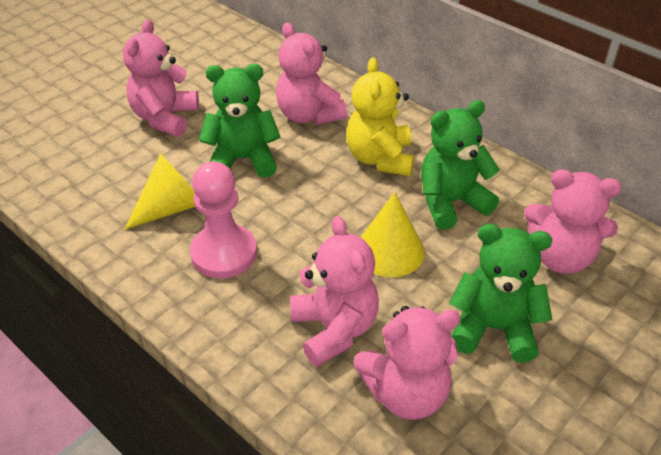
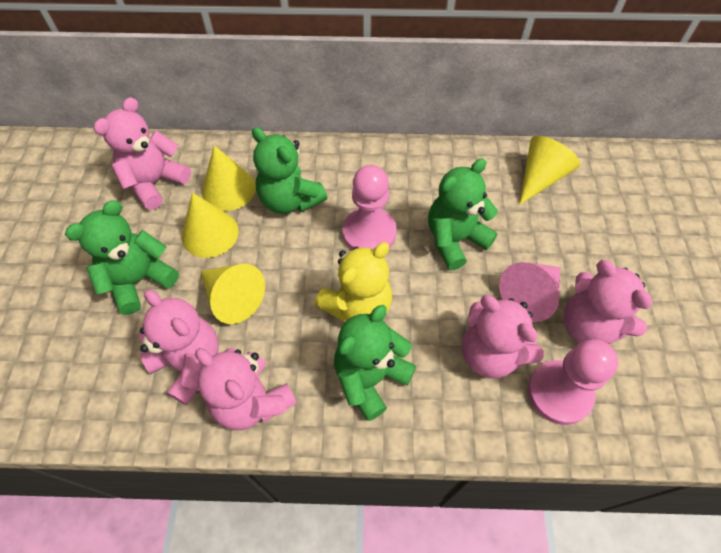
green teddy bear: 3 -> 4
pink cone: 0 -> 1
pink pawn: 1 -> 2
yellow cone: 2 -> 4

